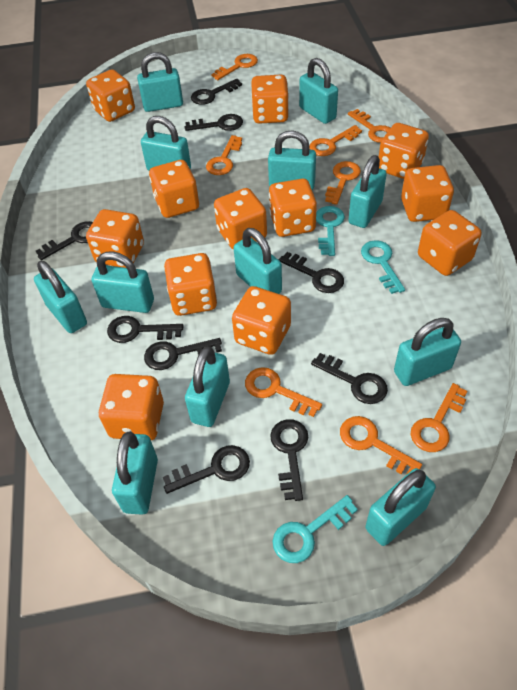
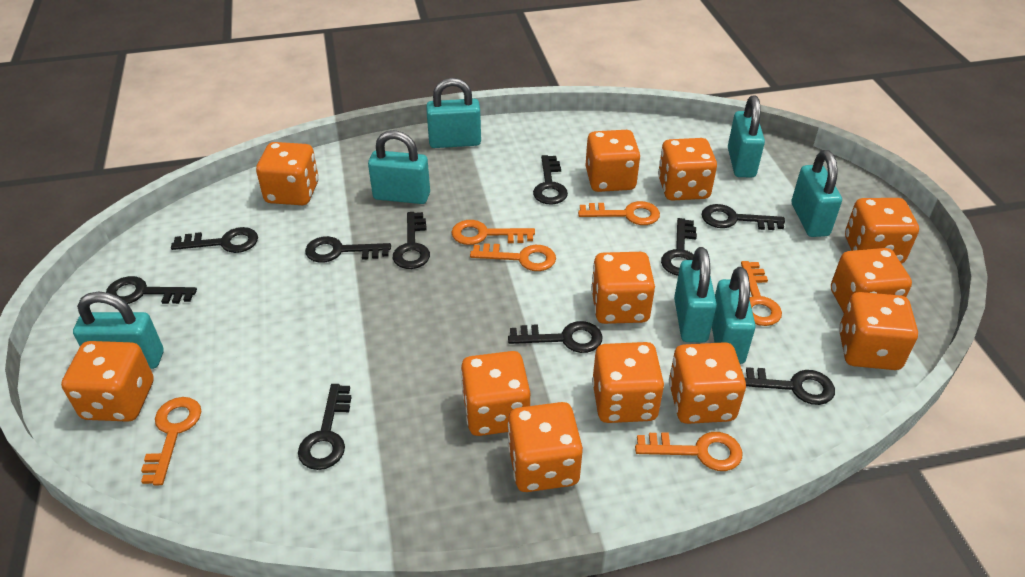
black key: 9 -> 10
orange key: 8 -> 6
turquoise key: 3 -> 0
turquoise padlock: 12 -> 7

